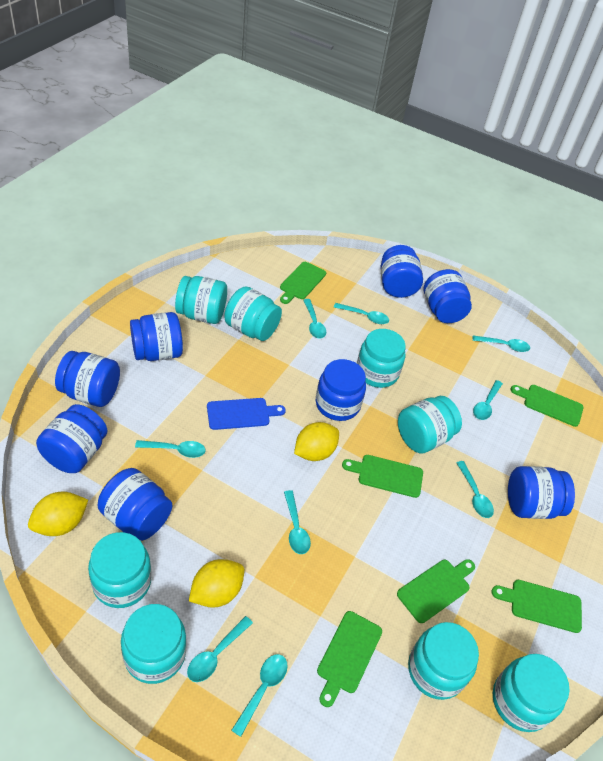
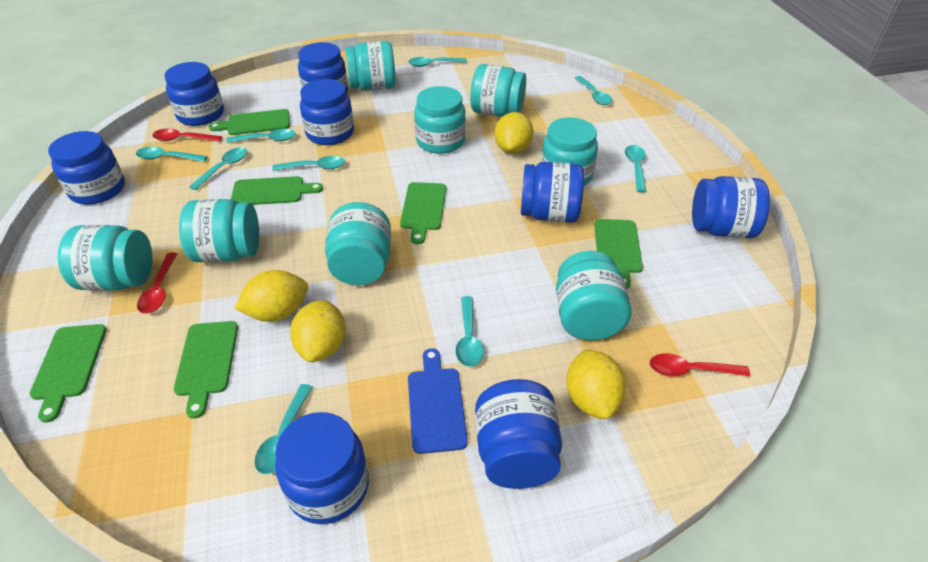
red spoon: 0 -> 3
yellow lemon: 3 -> 4

